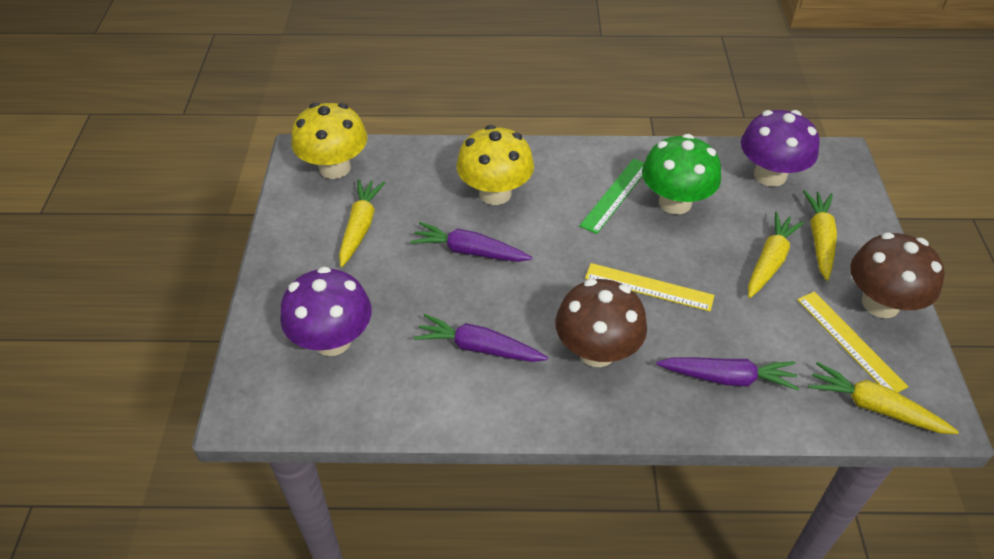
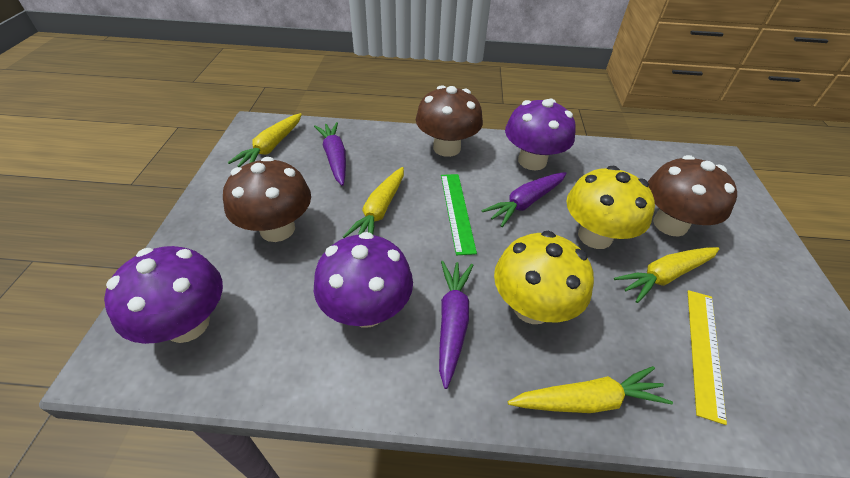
brown mushroom: 2 -> 3
green mushroom: 1 -> 0
purple mushroom: 2 -> 3
yellow ruler: 2 -> 1

